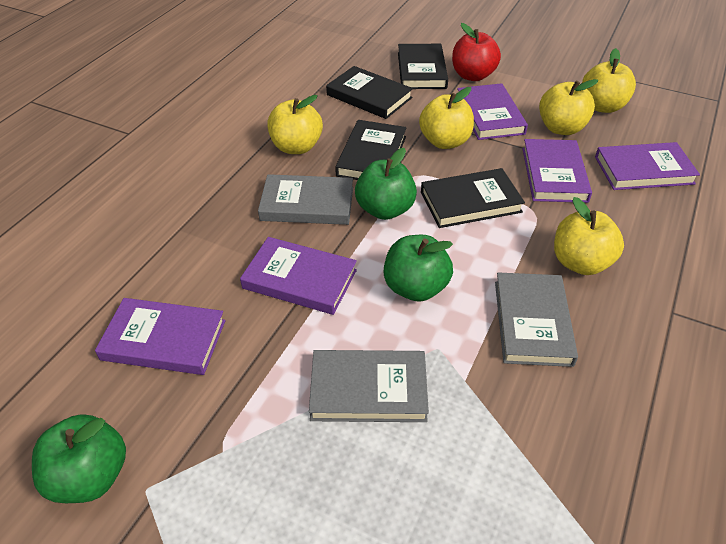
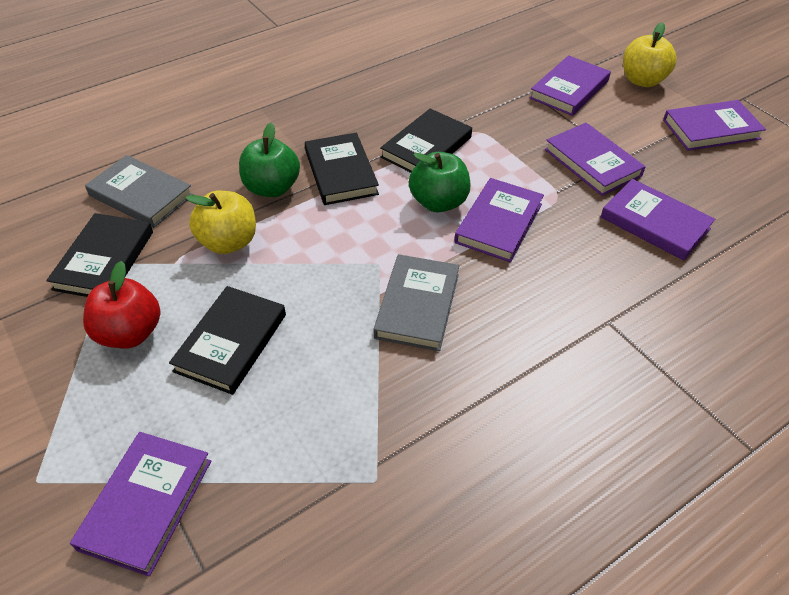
green apple: 3 -> 2
grey book: 3 -> 2
purple book: 5 -> 6
yellow apple: 5 -> 2

